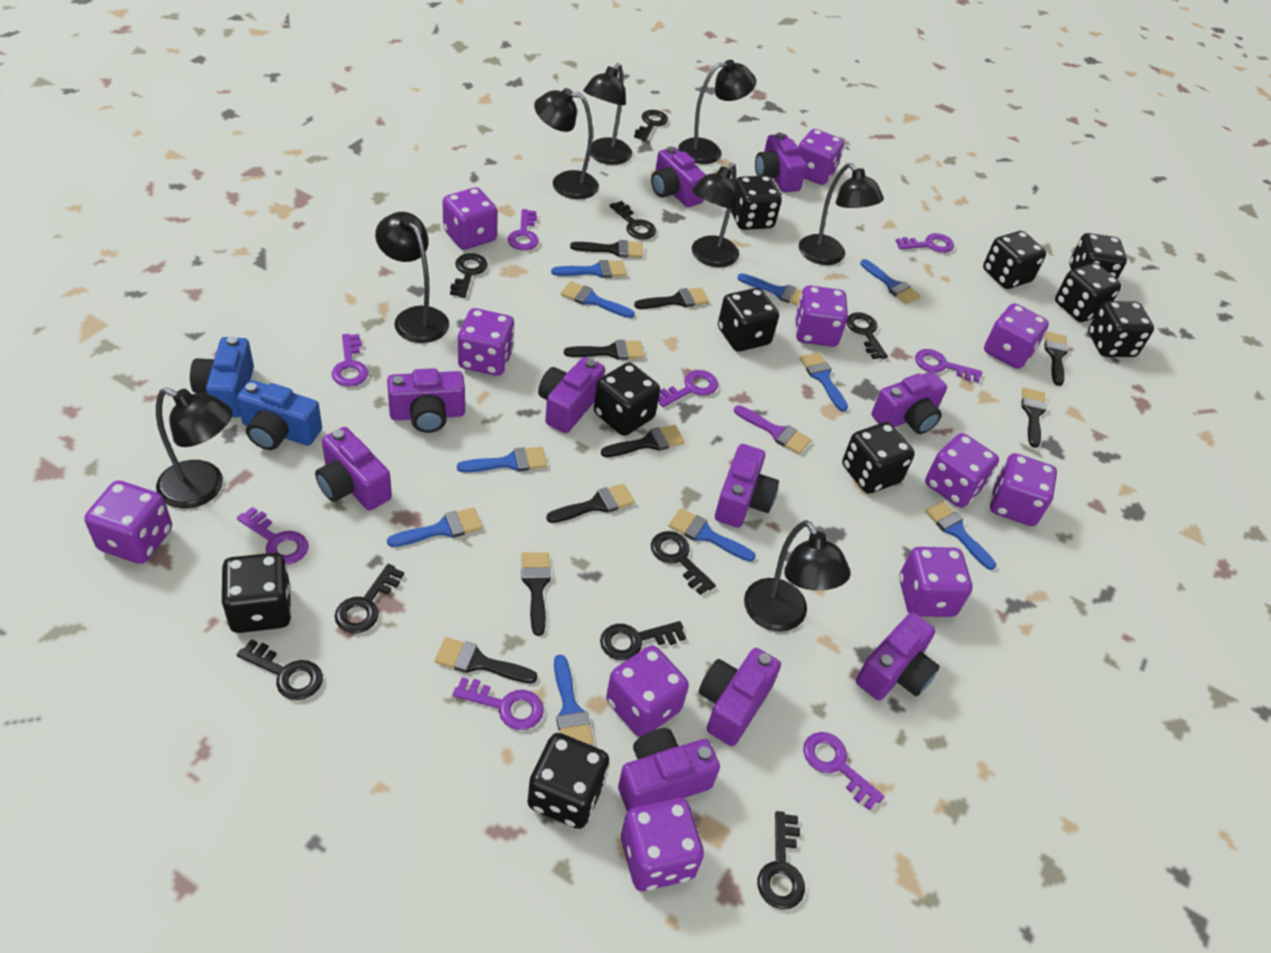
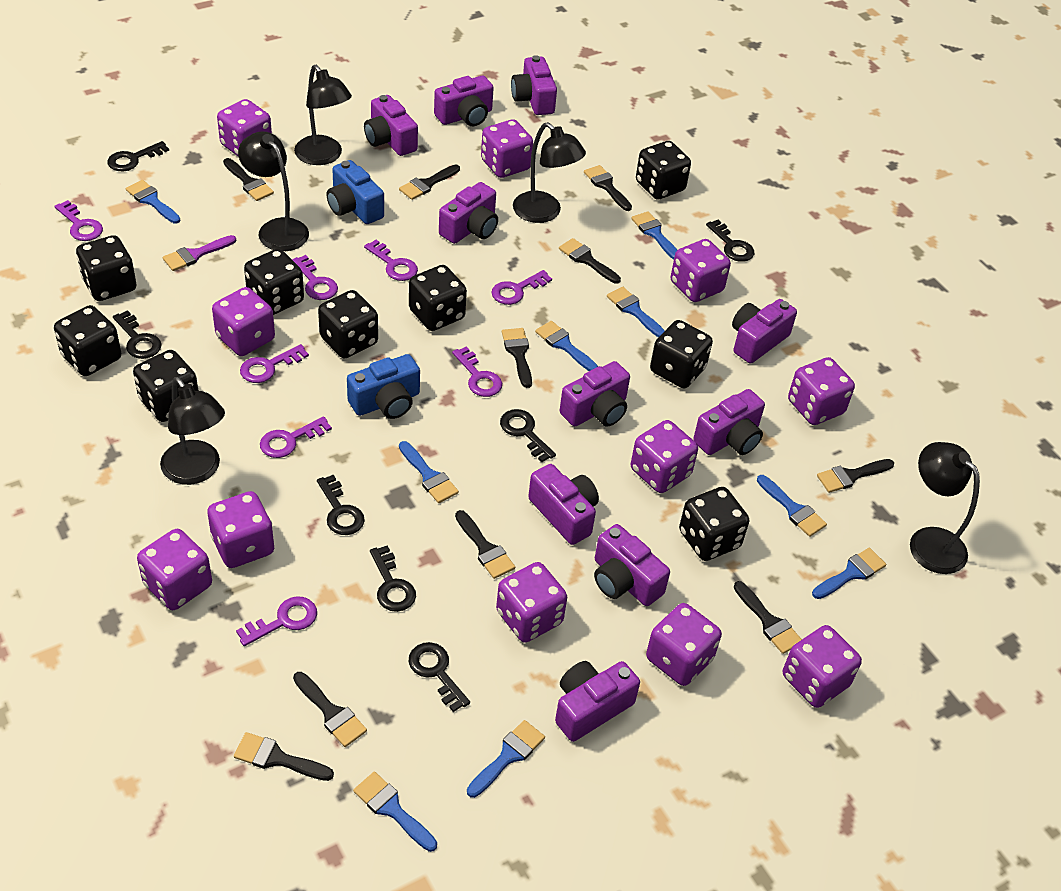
black brush: 9 -> 10
black dice: 10 -> 9
black key: 9 -> 7
black lamp: 8 -> 5
blue brush: 10 -> 9

